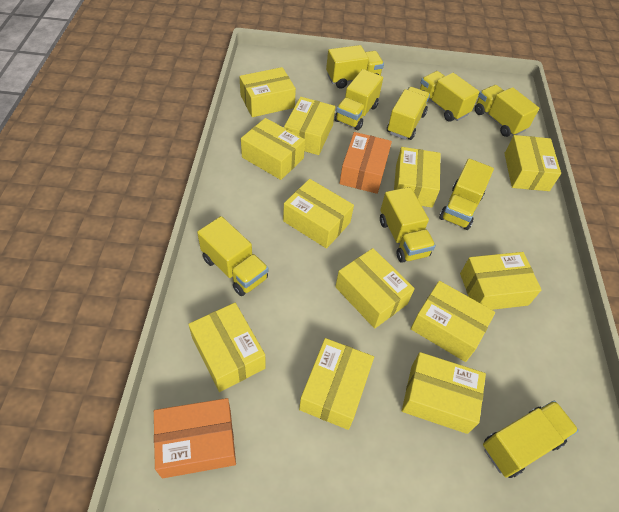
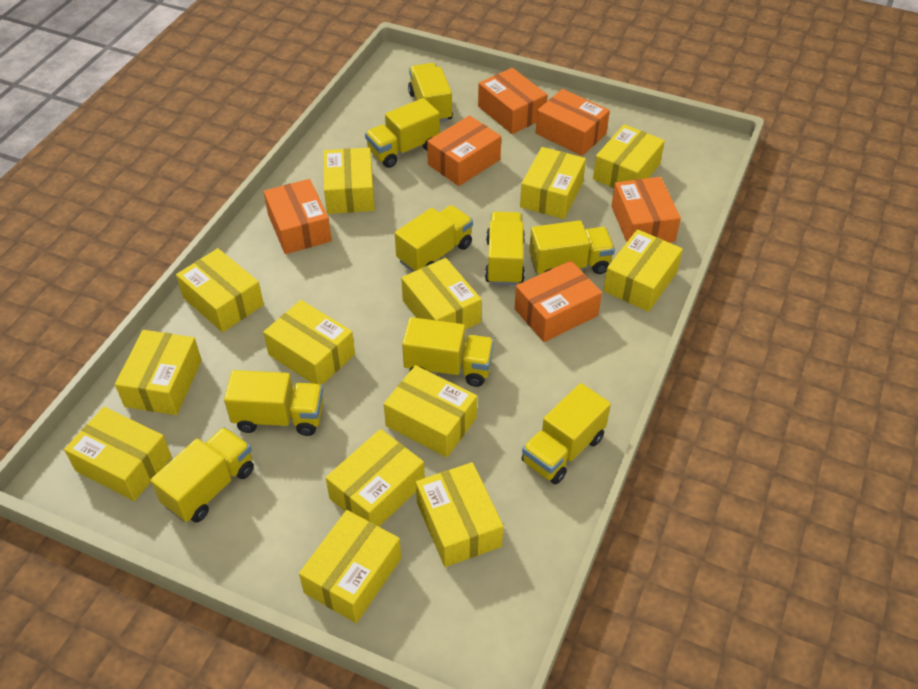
orange box: 2 -> 6
yellow box: 12 -> 13

